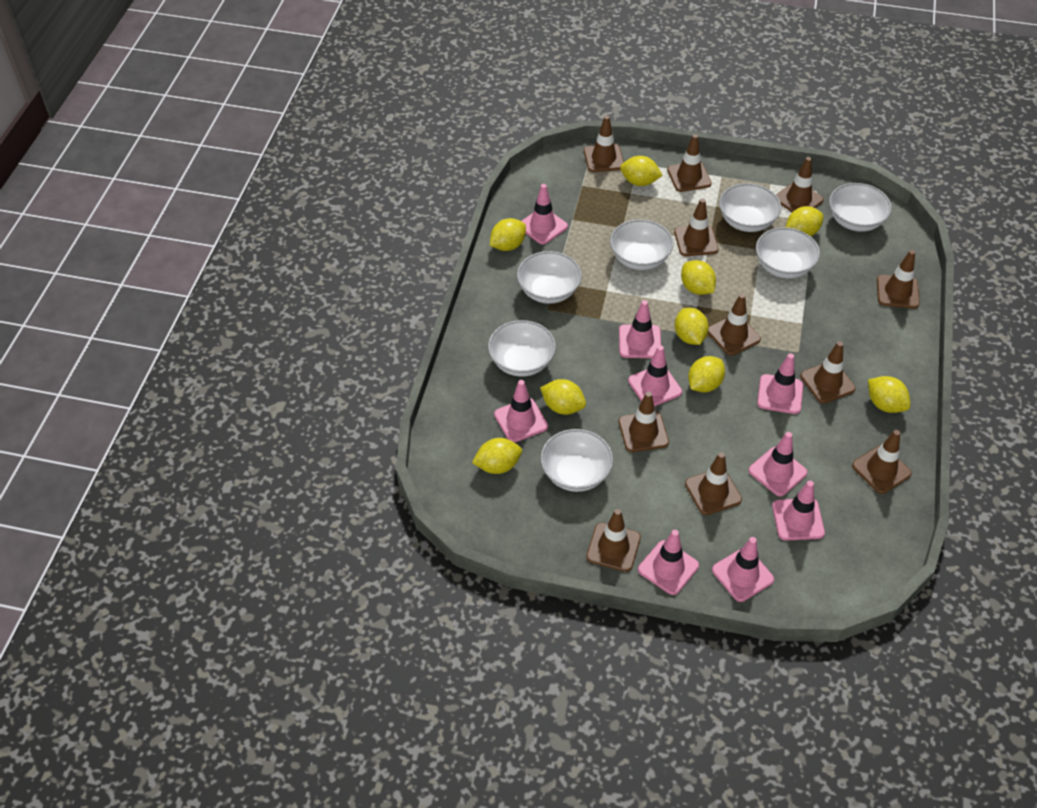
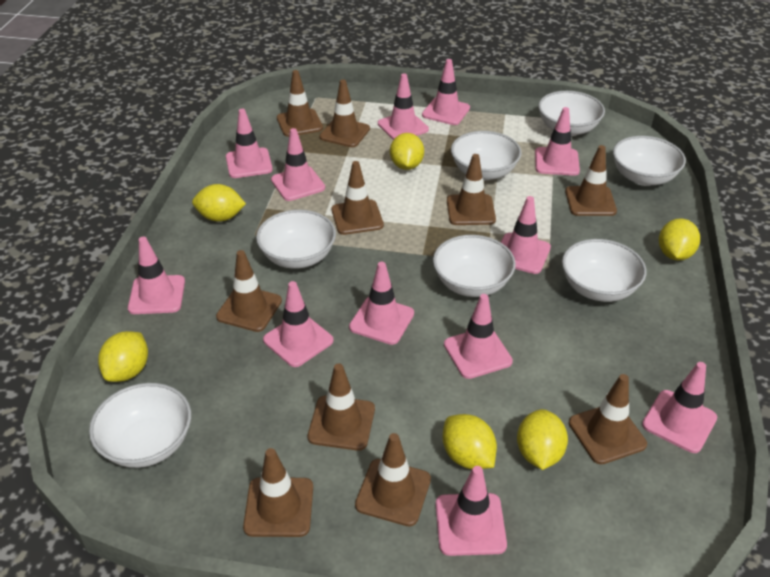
brown traffic cone: 11 -> 10
pink traffic cone: 9 -> 12
yellow lemon: 9 -> 6

